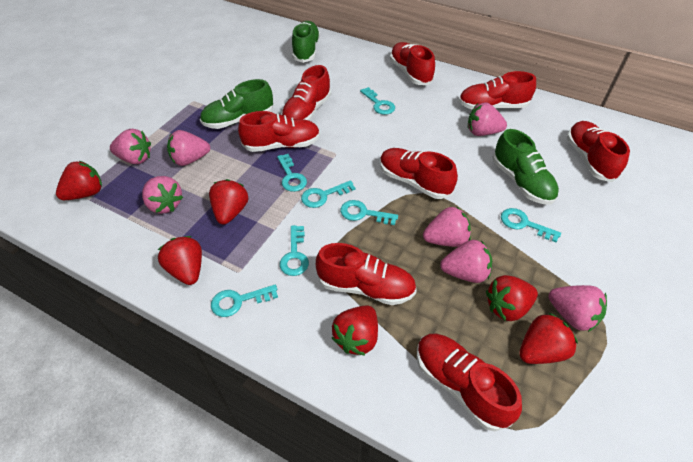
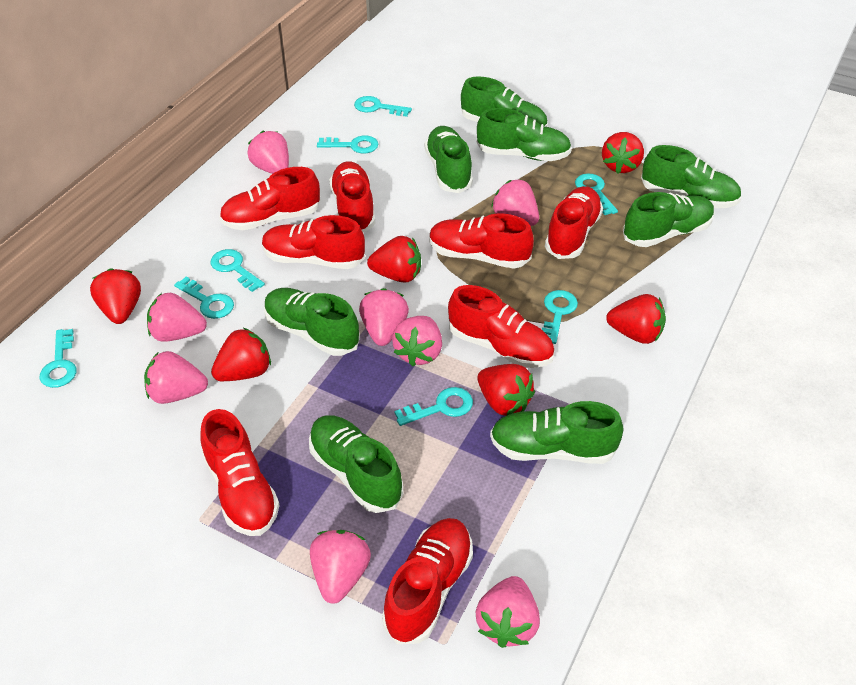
green shoe: 3 -> 8
pink strawberry: 7 -> 8
turquoise key: 7 -> 8

